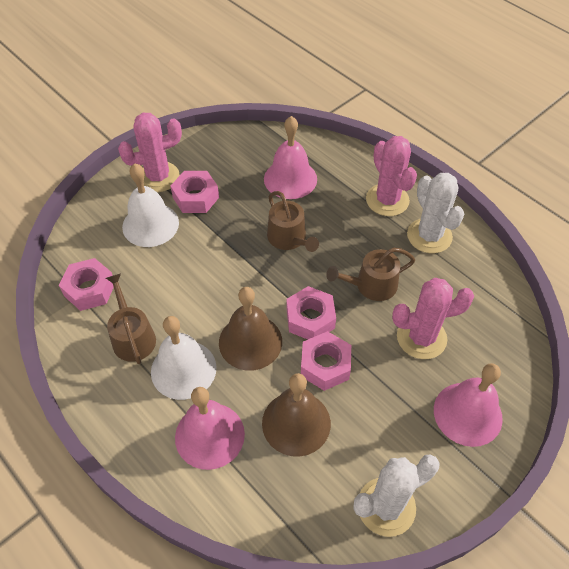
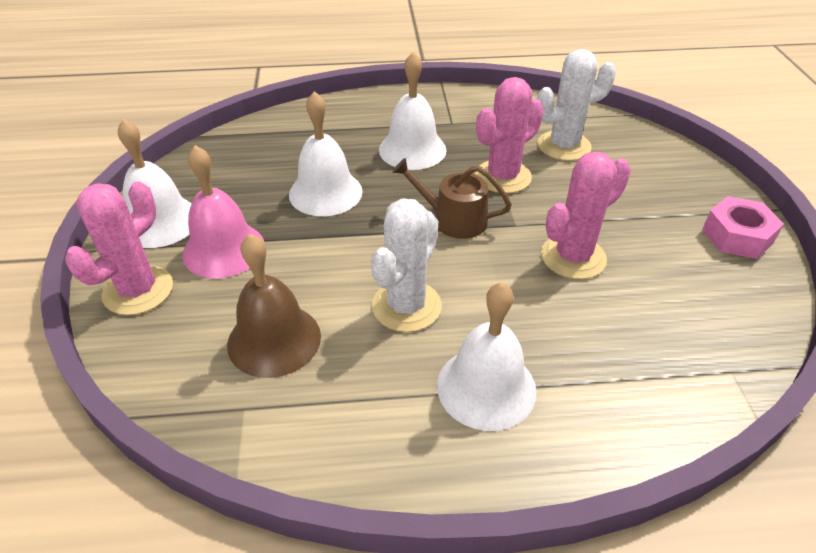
brown bell: 2 -> 1
brown watering can: 3 -> 1
pink bell: 3 -> 1
pink nut: 4 -> 1
white bell: 2 -> 4

